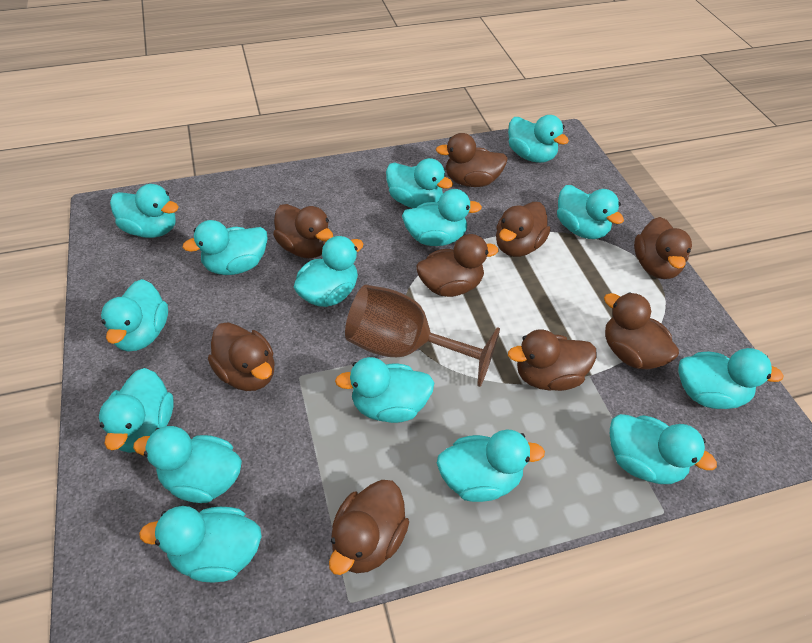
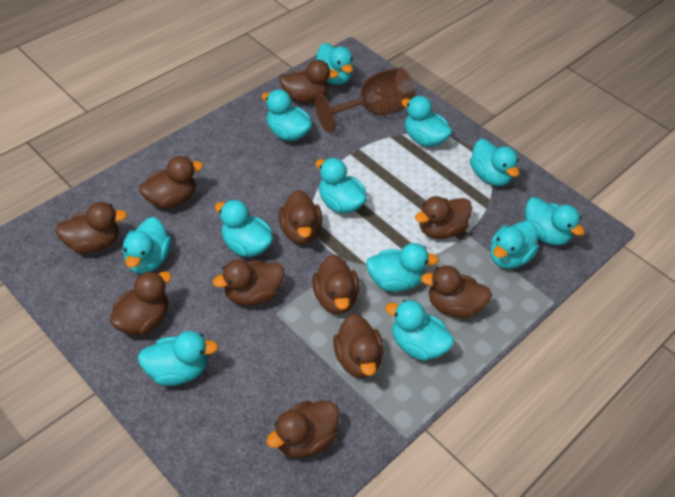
brown duck: 9 -> 11
turquoise duck: 15 -> 12

